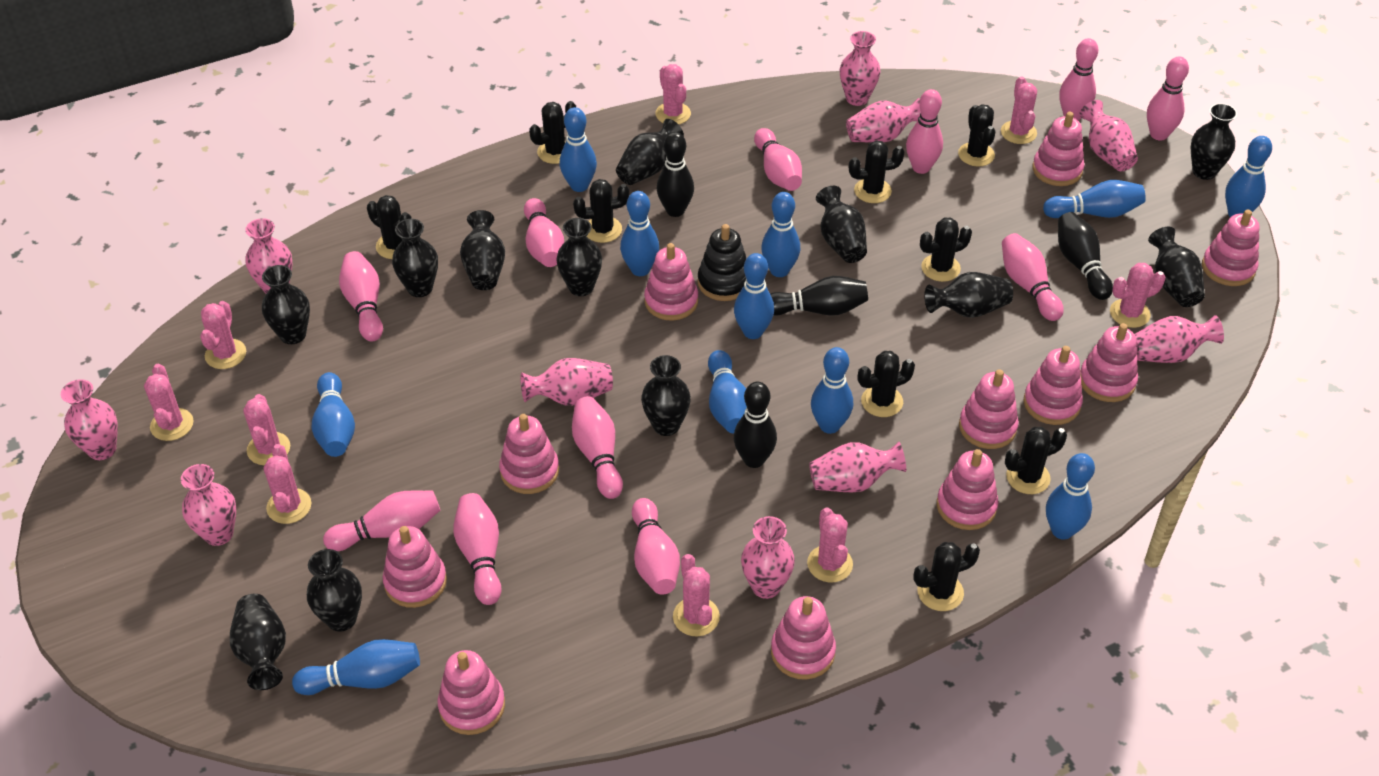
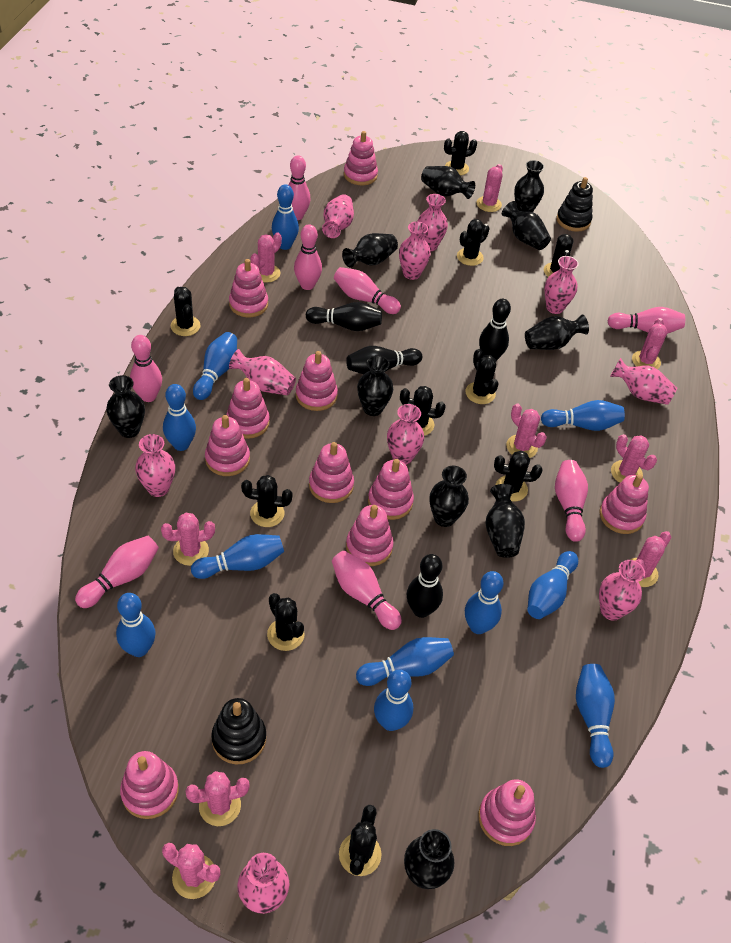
black cactus: 9 -> 10
black stacking toy: 1 -> 2
black vase: 12 -> 10
pink bowling pin: 11 -> 8

